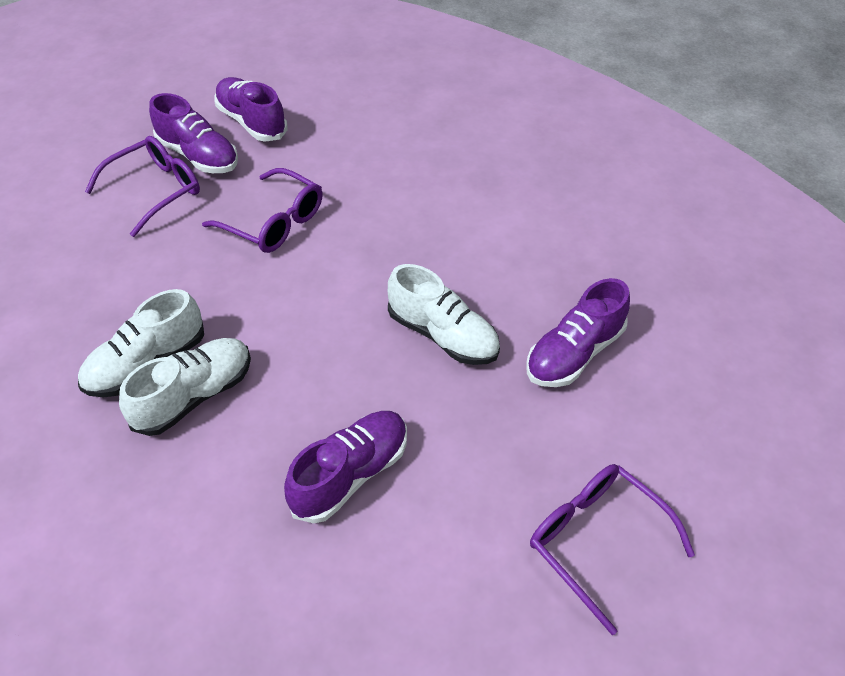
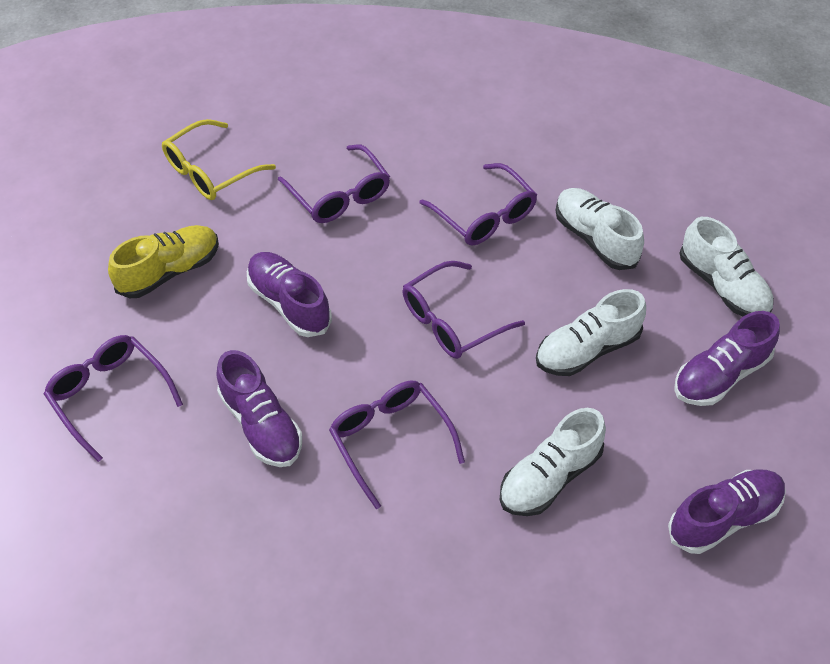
purple glasses: 3 -> 5
white shoe: 3 -> 4
yellow glasses: 0 -> 1
yellow shoe: 0 -> 1

